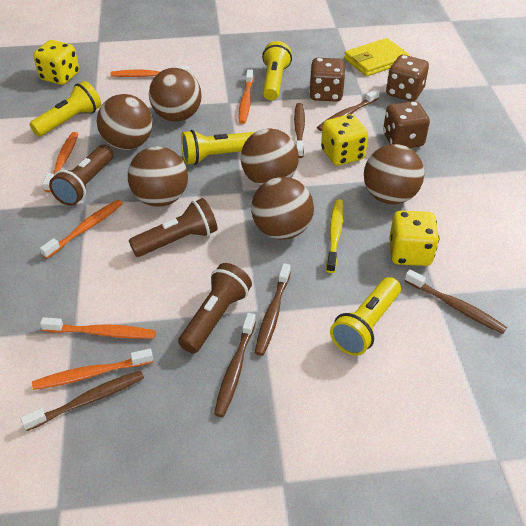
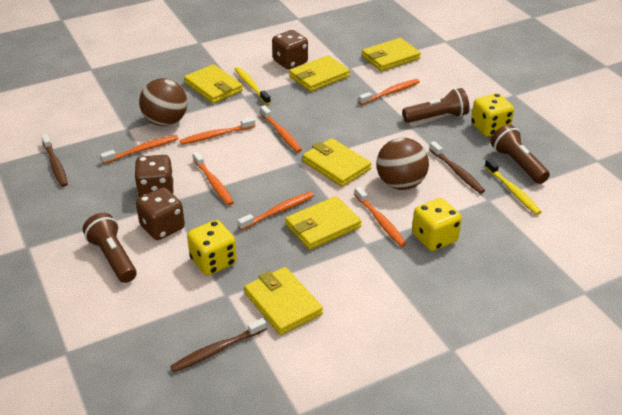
brown ball: 6 -> 2
brown toothbrush: 6 -> 3
orange toothbrush: 6 -> 7
yellow flashlight: 4 -> 0
yellow toothbrush: 1 -> 2
yellow wallet: 1 -> 6

